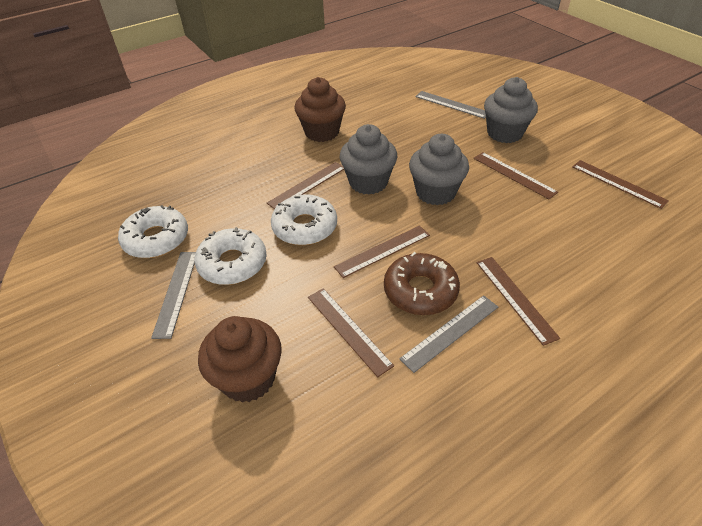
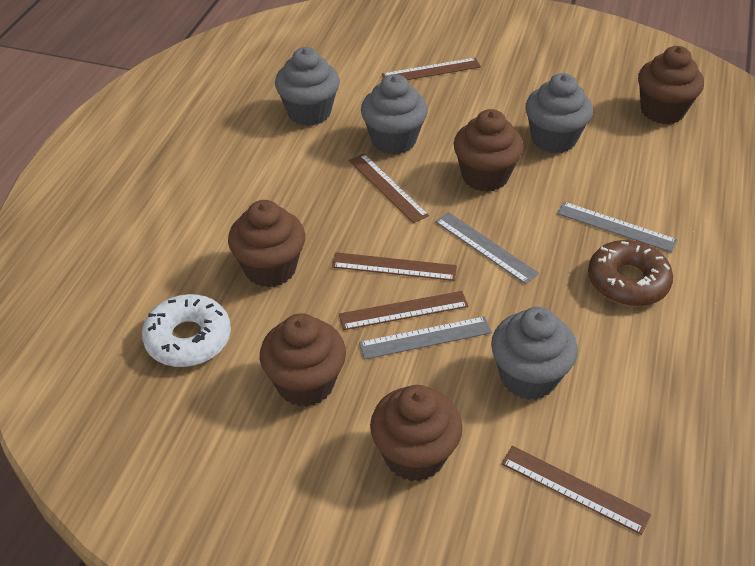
brown cupcake: 2 -> 5
brown ruler: 6 -> 5
grey cupcake: 3 -> 4
white donut: 3 -> 1

